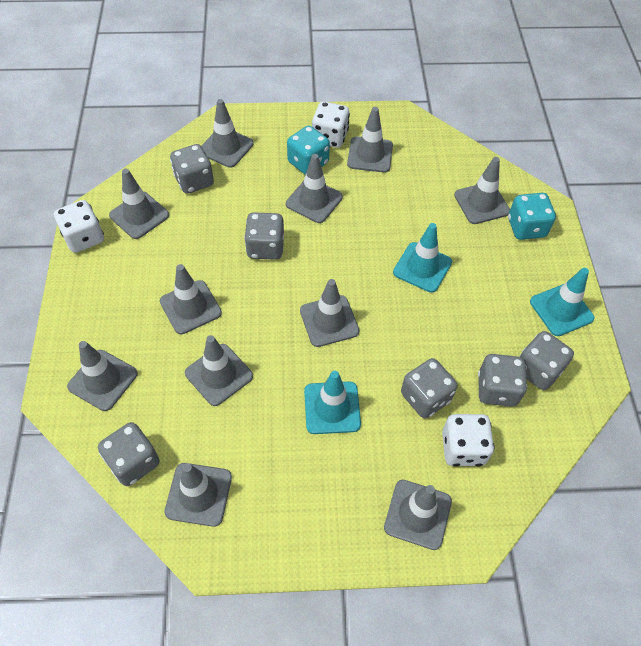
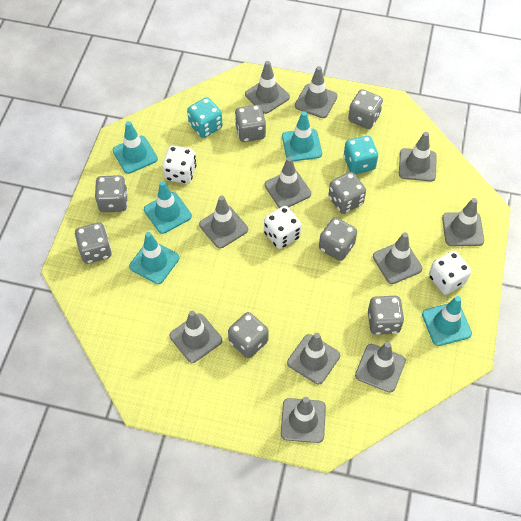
grey dice: 6 -> 8
turquoise traffic cone: 3 -> 5

